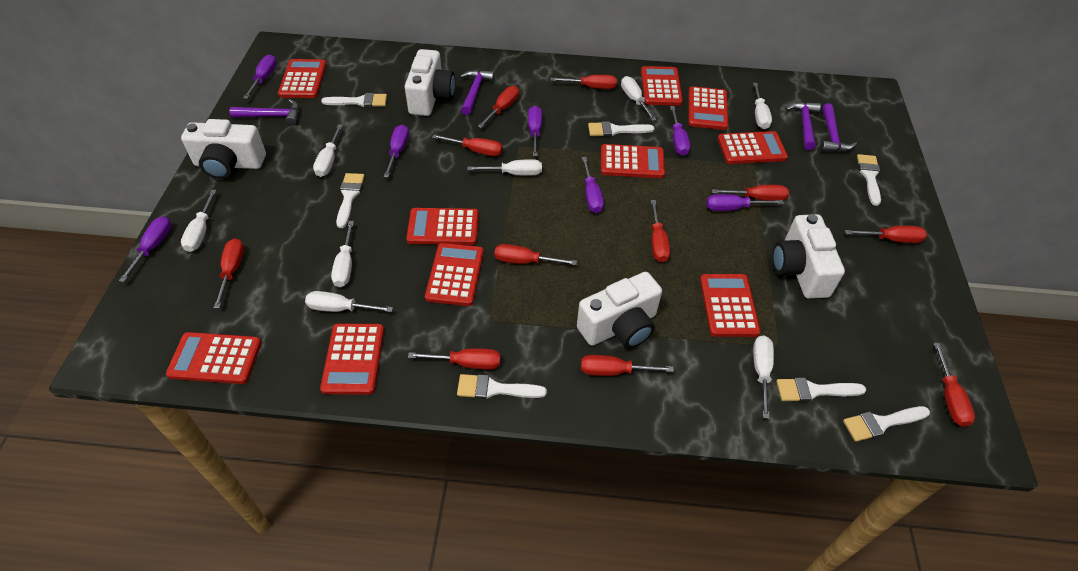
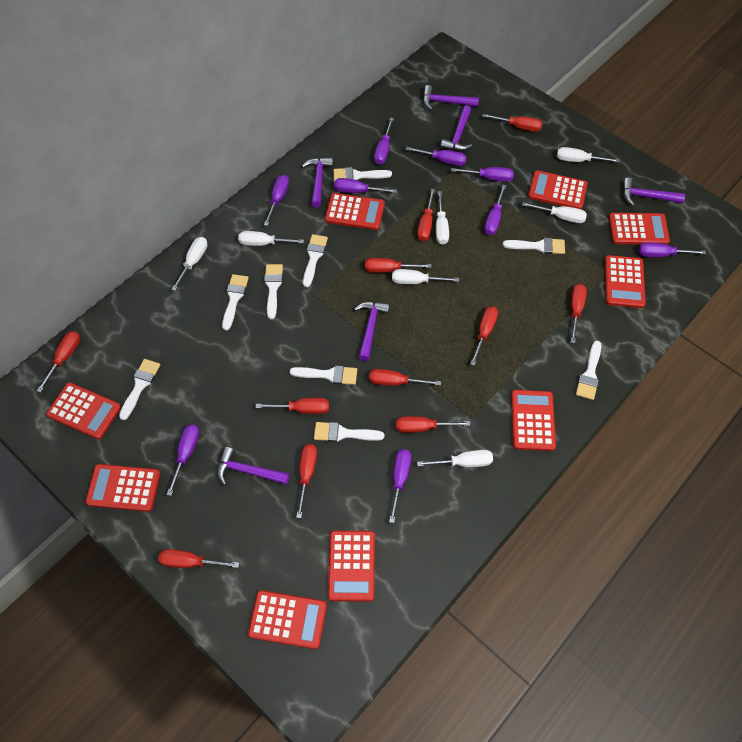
purple hammer: 4 -> 6
purple screwdriver: 7 -> 9
red calculator: 10 -> 9
white brush: 7 -> 9
white camera: 4 -> 0
white screwdriver: 8 -> 7

